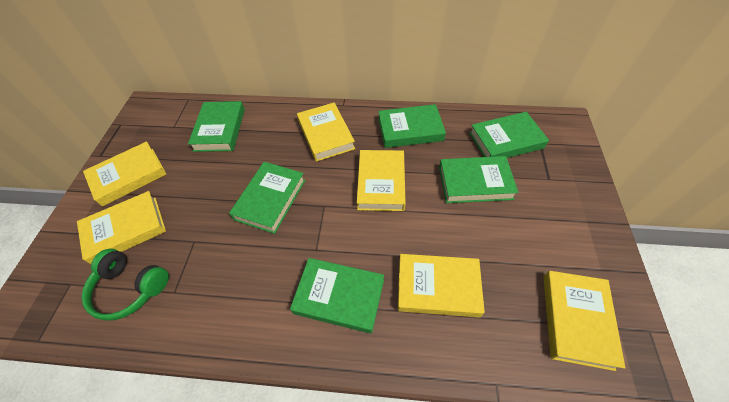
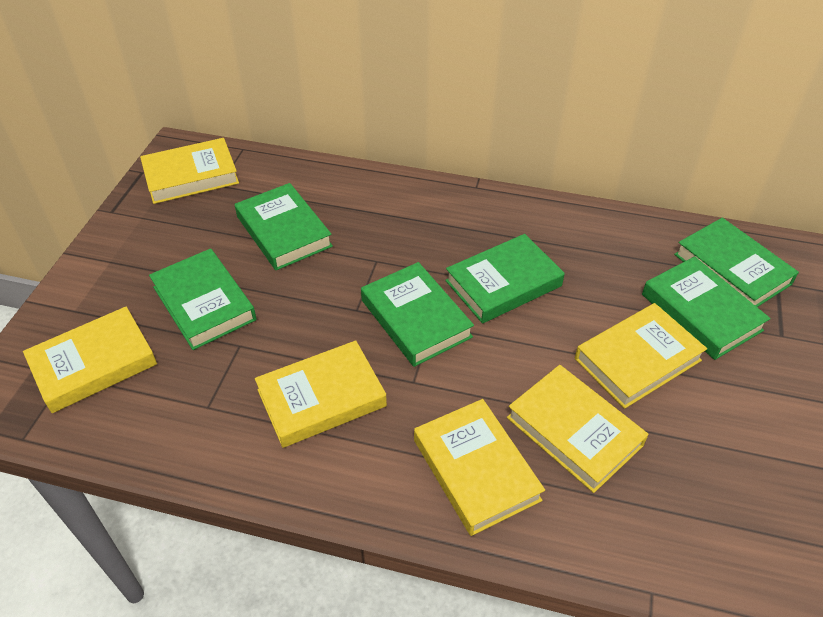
green headphones: 1 -> 0

